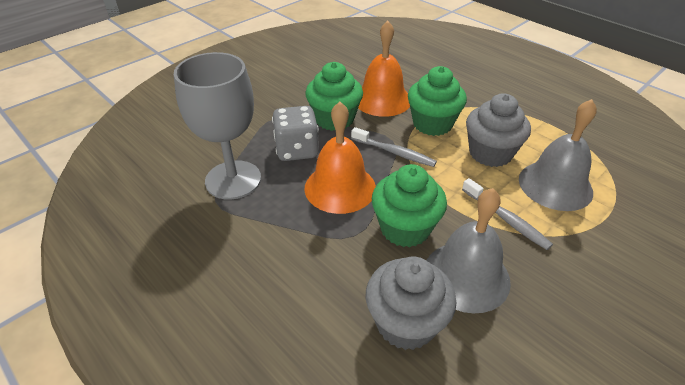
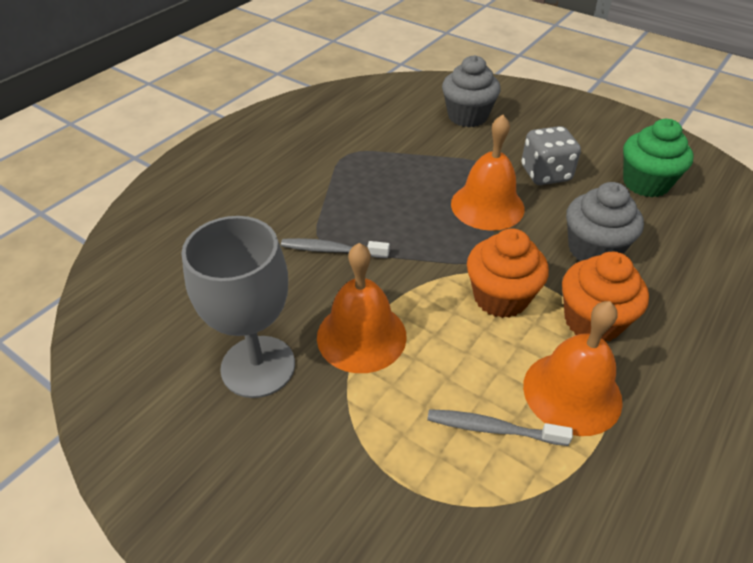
green cupcake: 3 -> 1
grey bell: 2 -> 0
orange bell: 2 -> 3
orange cupcake: 0 -> 2

